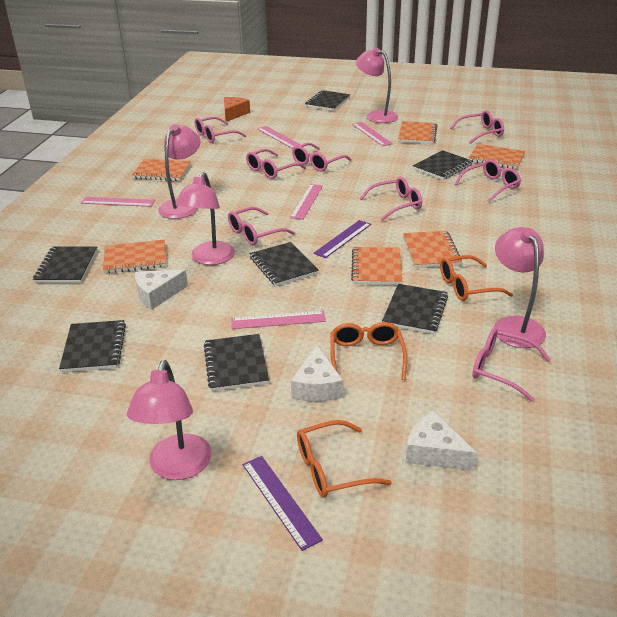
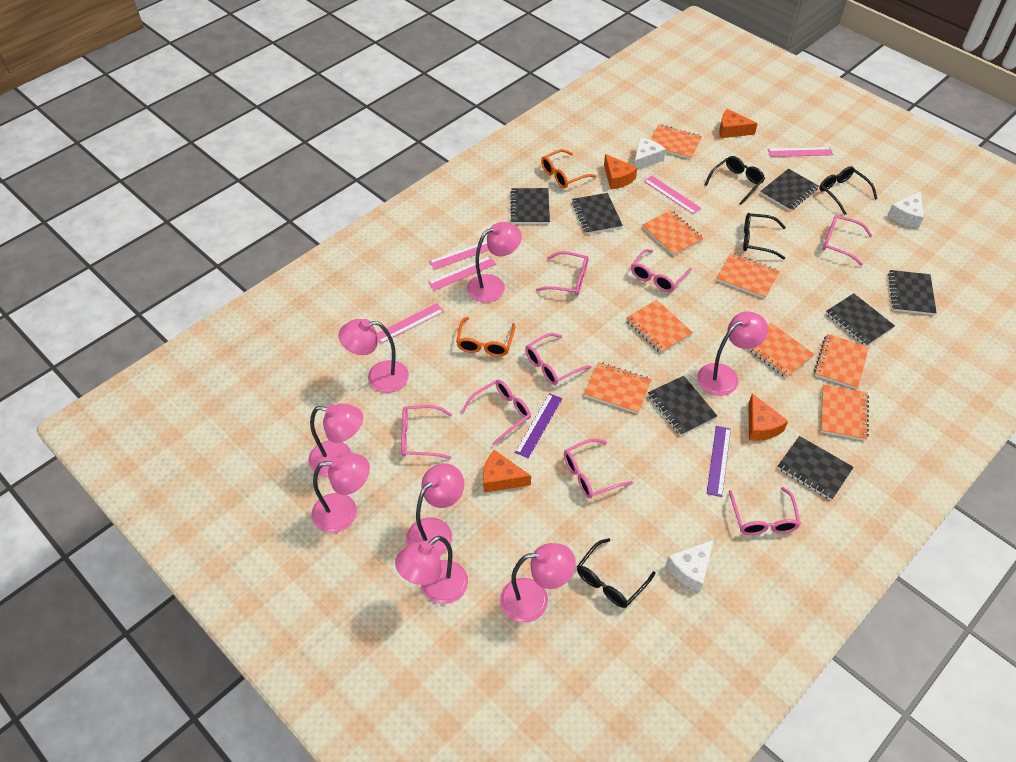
black glasses: 0 -> 4
orange cheese: 1 -> 4
orange glasses: 3 -> 2
orange notebook: 6 -> 8
pink lamp: 5 -> 8

